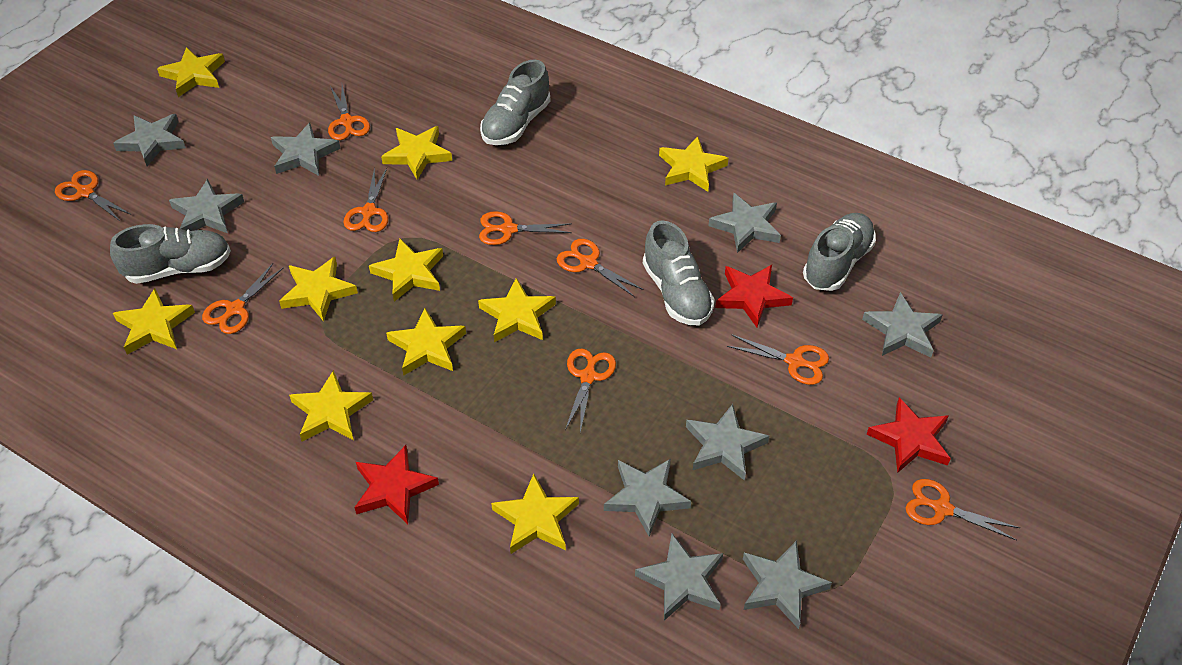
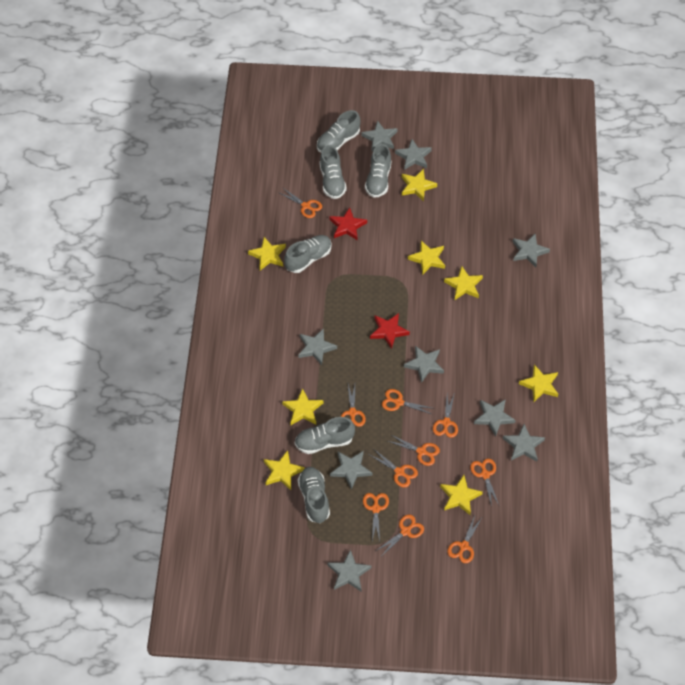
grey shoe: 4 -> 6
orange scissors: 9 -> 10
red star: 3 -> 2
yellow star: 10 -> 8

